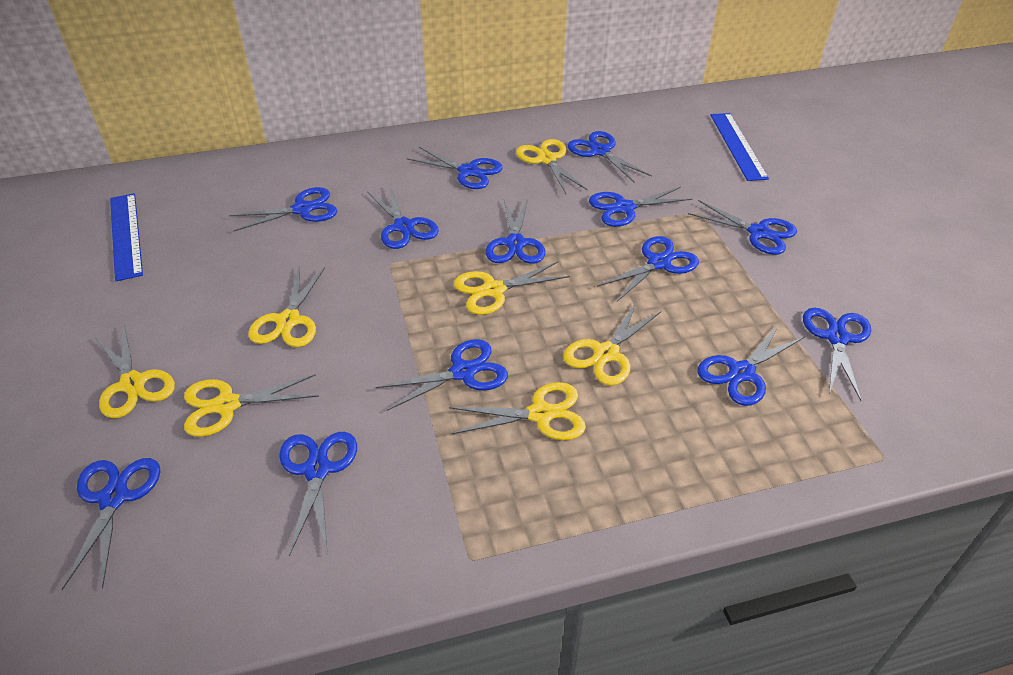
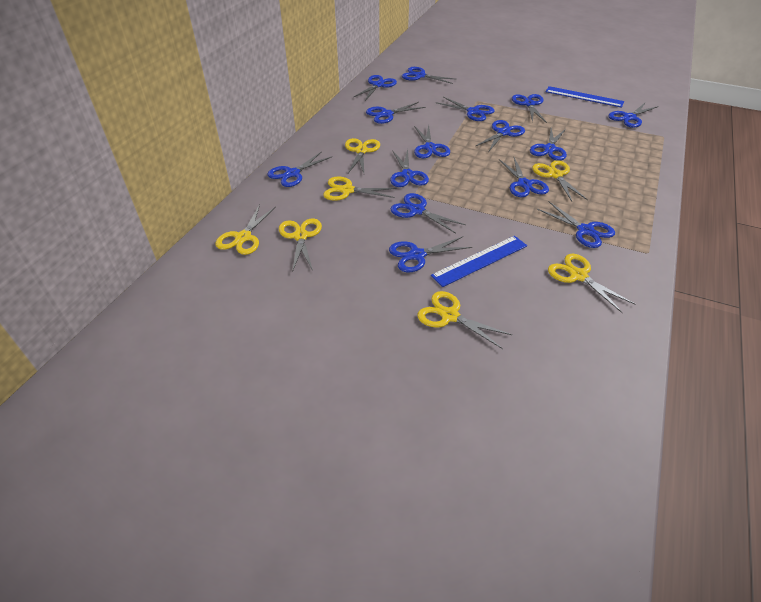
blue scissors: 13 -> 15

